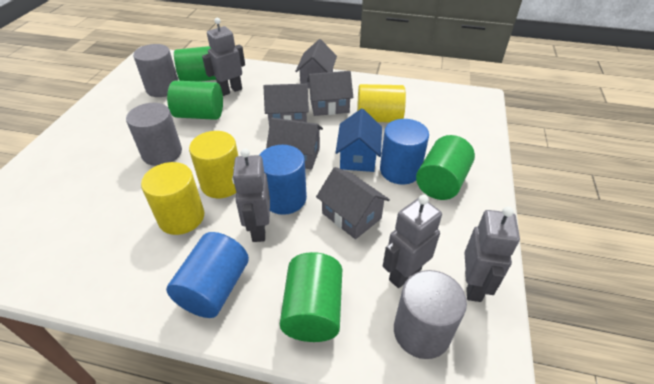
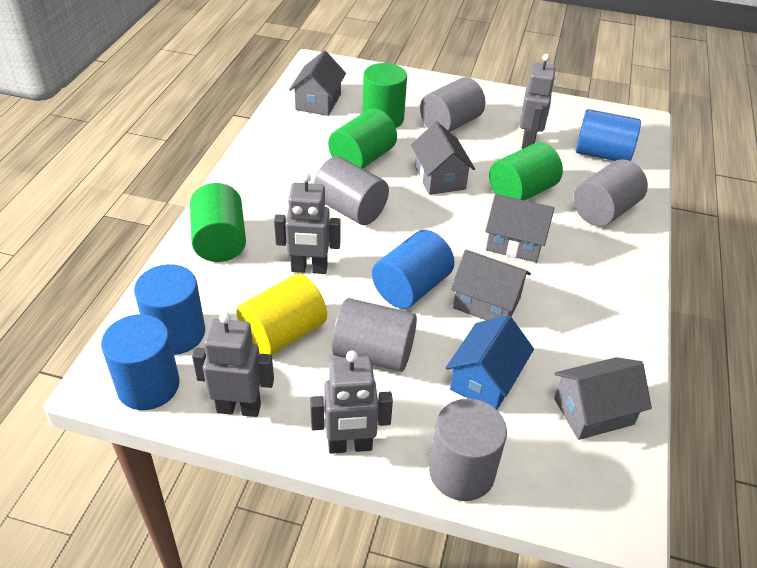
blue cylinder: 3 -> 4
grey cylinder: 3 -> 5
yellow cylinder: 3 -> 1

